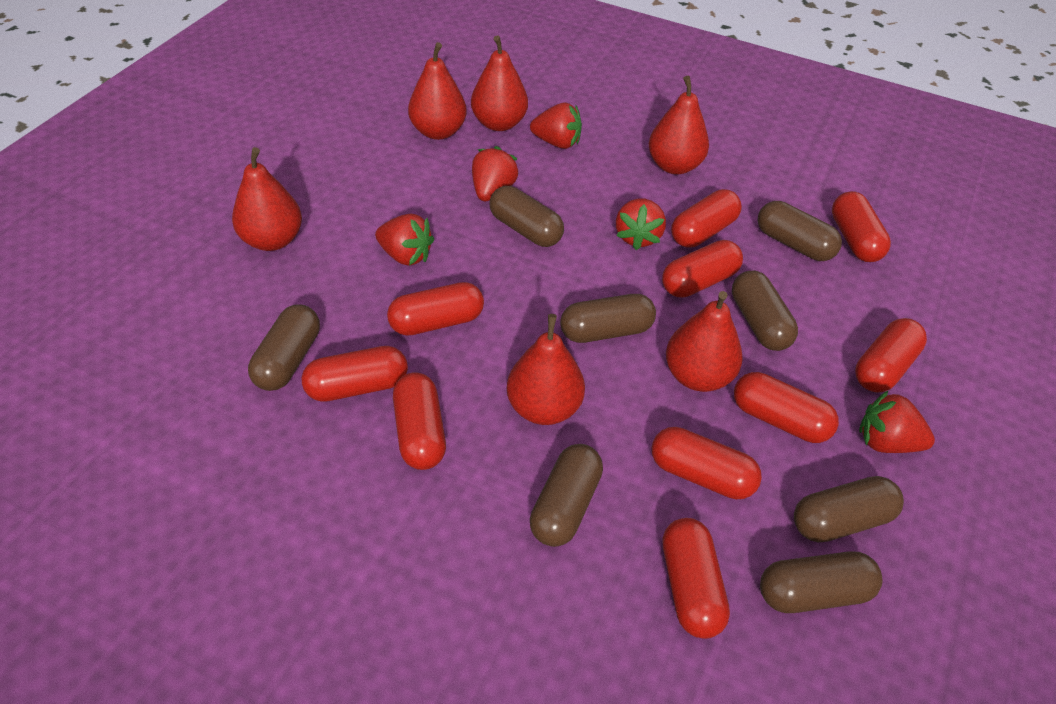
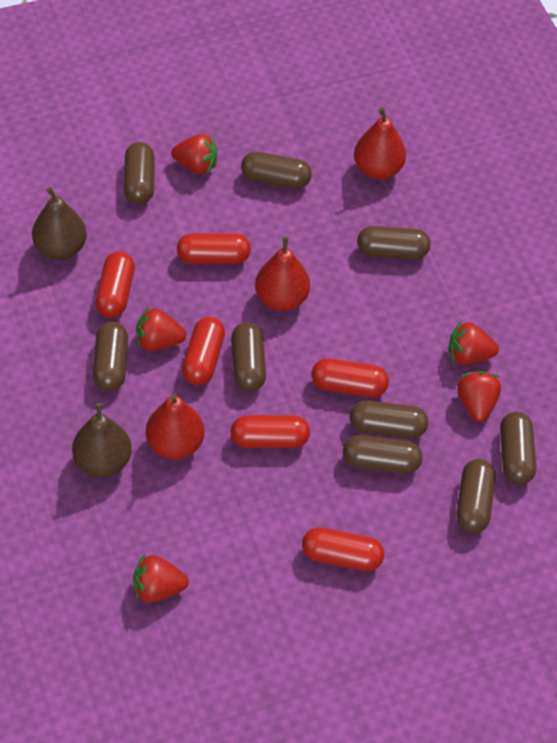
brown capsule: 8 -> 9
brown pear: 0 -> 2
red capsule: 10 -> 6
red pear: 6 -> 3

